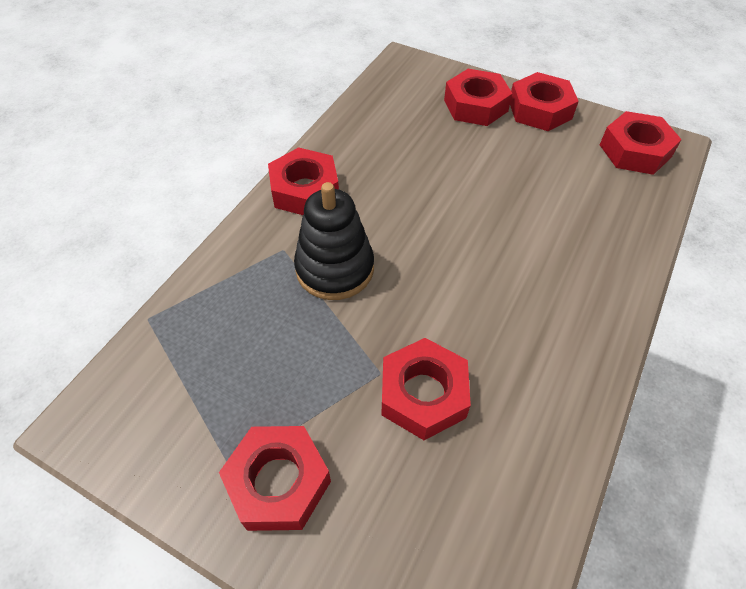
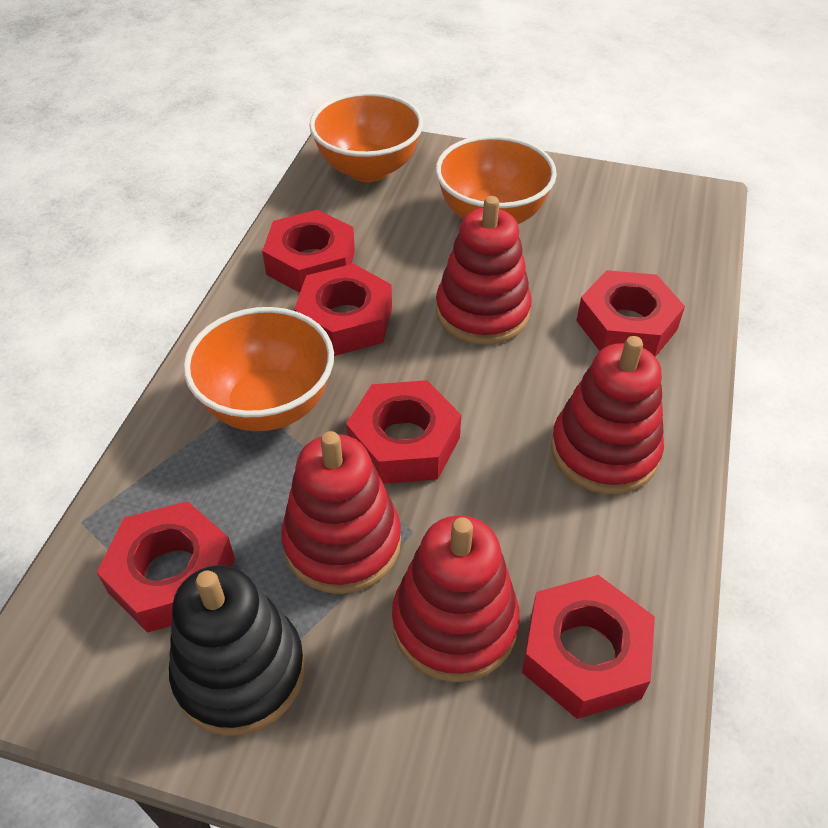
orange bowl: 0 -> 3
red stacking toy: 0 -> 4

